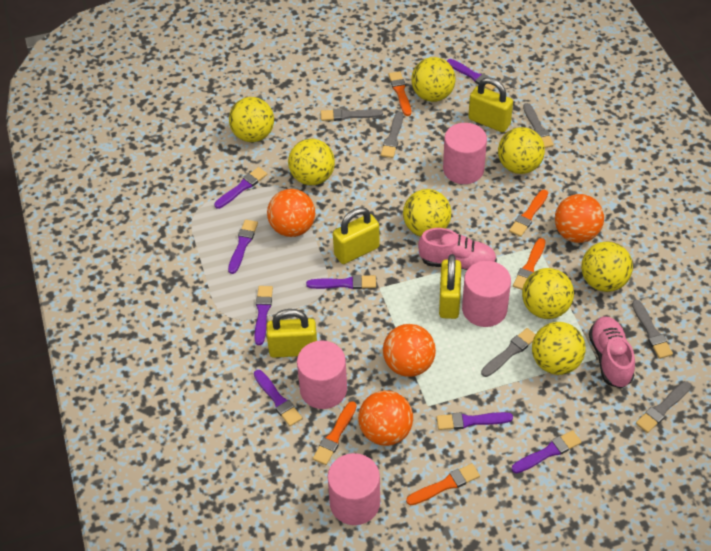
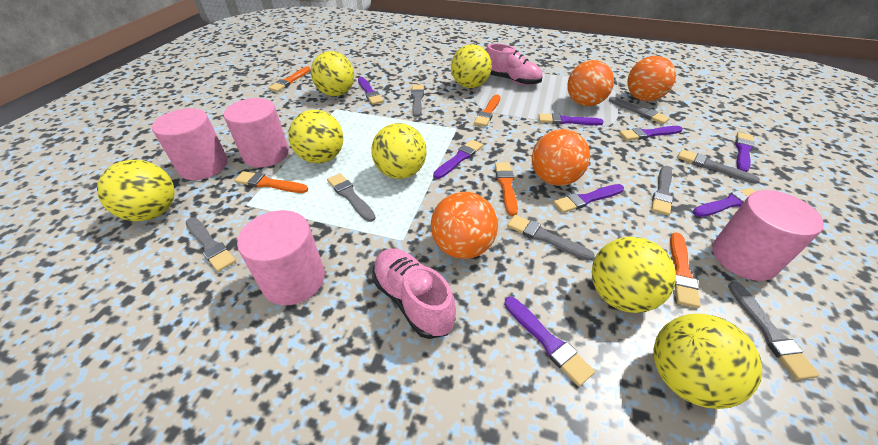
grey brush: 6 -> 8
yellow ball: 8 -> 7
yellow padlock: 4 -> 0

